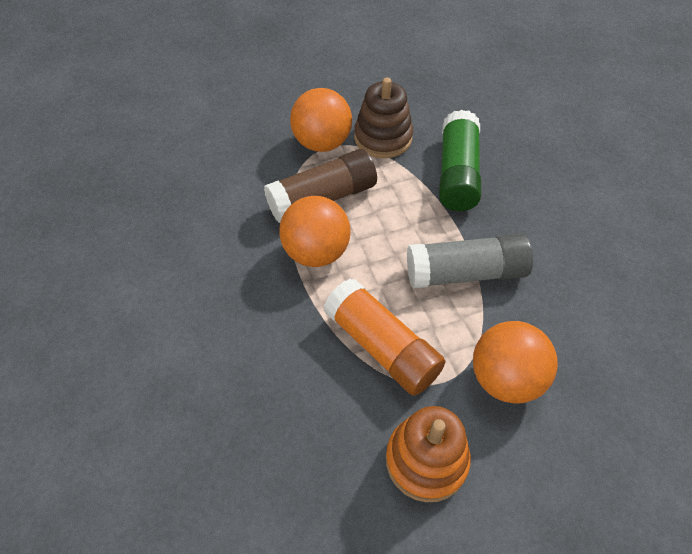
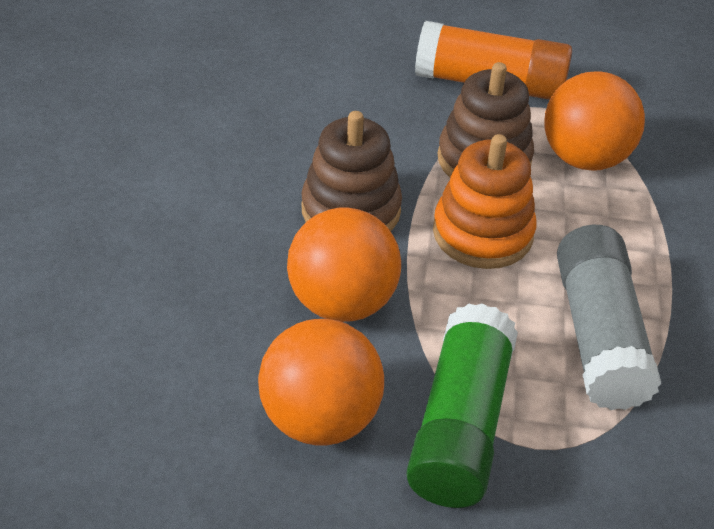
brown glue stick: 1 -> 0
brown stacking toy: 1 -> 2

